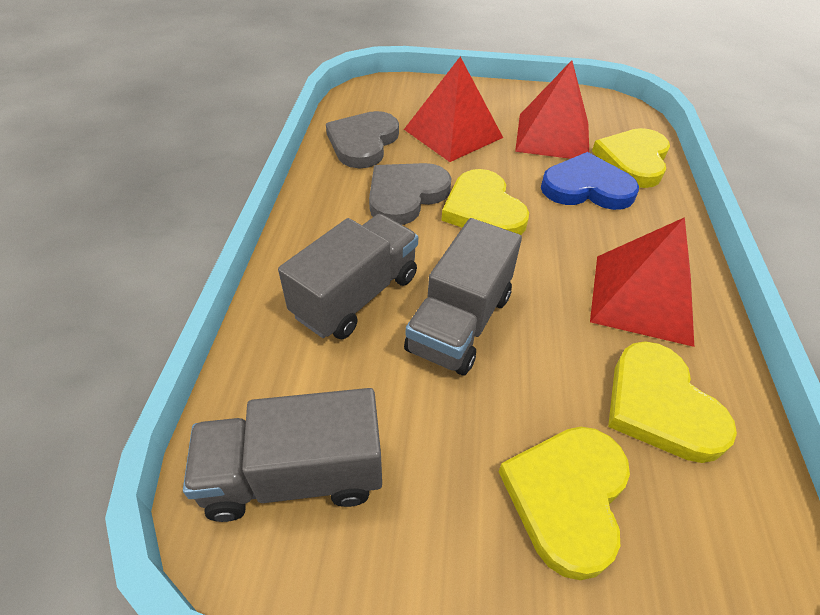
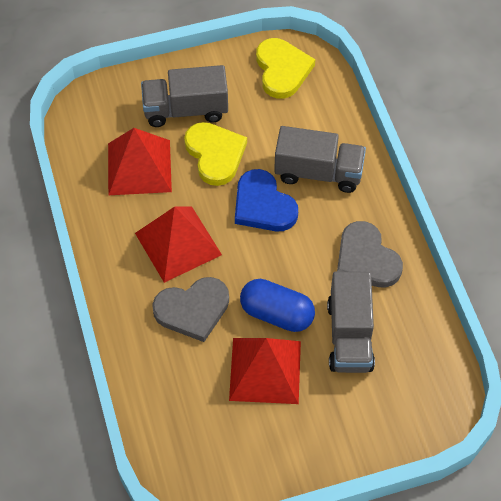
blue capsule: 0 -> 1
yellow heart: 4 -> 2

